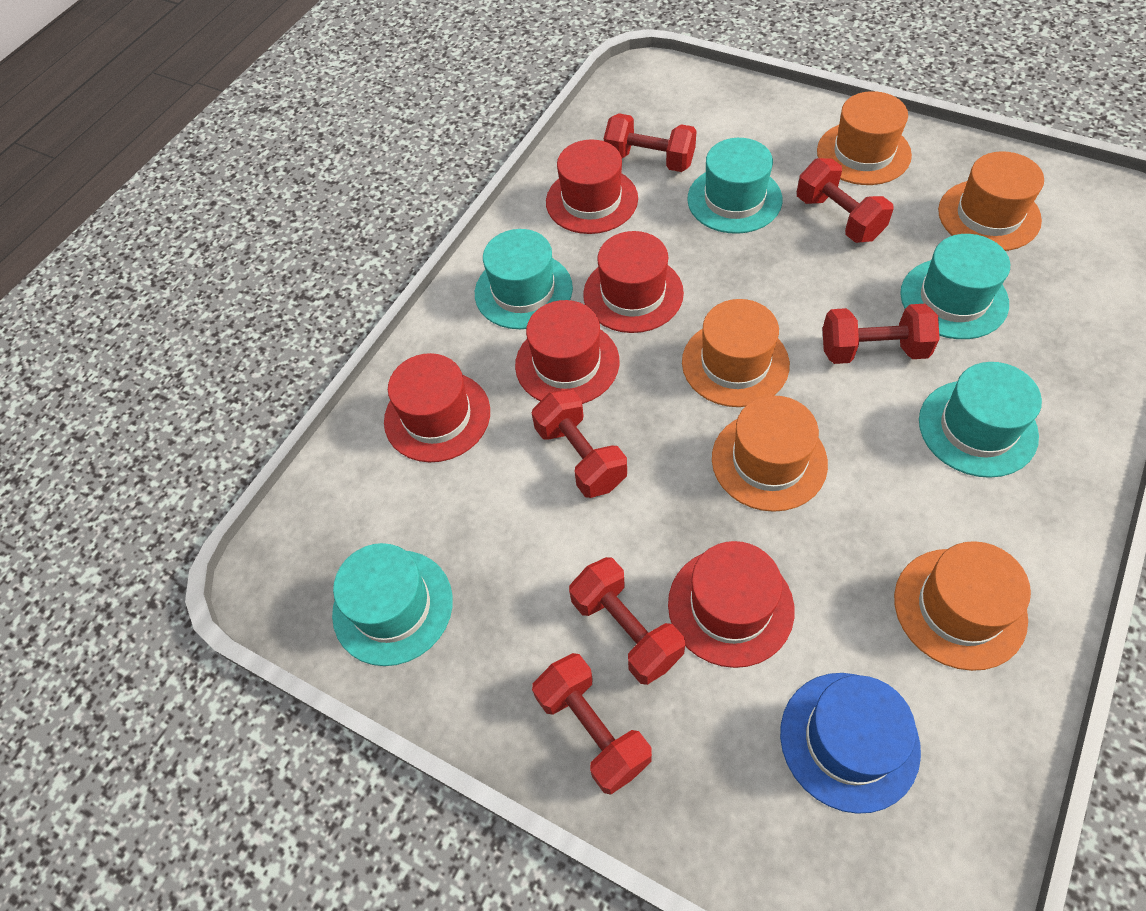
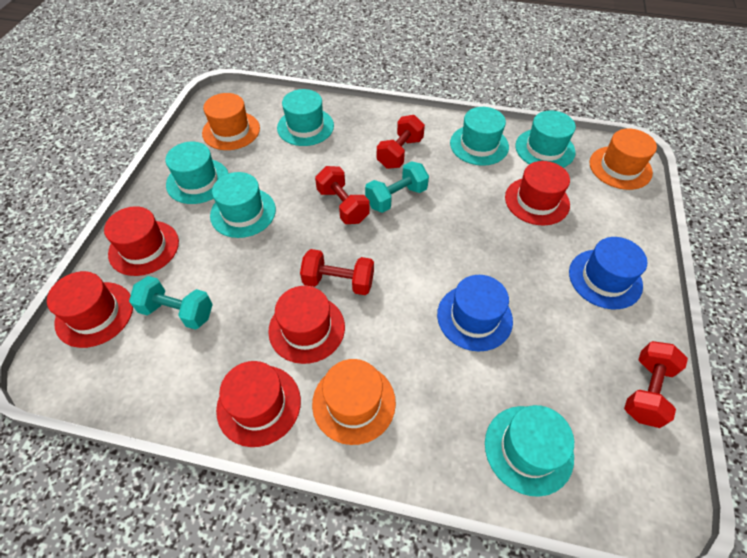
blue hat: 1 -> 2
orange hat: 5 -> 3
red dumbbell: 6 -> 4
turquoise dumbbell: 0 -> 2
turquoise hat: 5 -> 6

